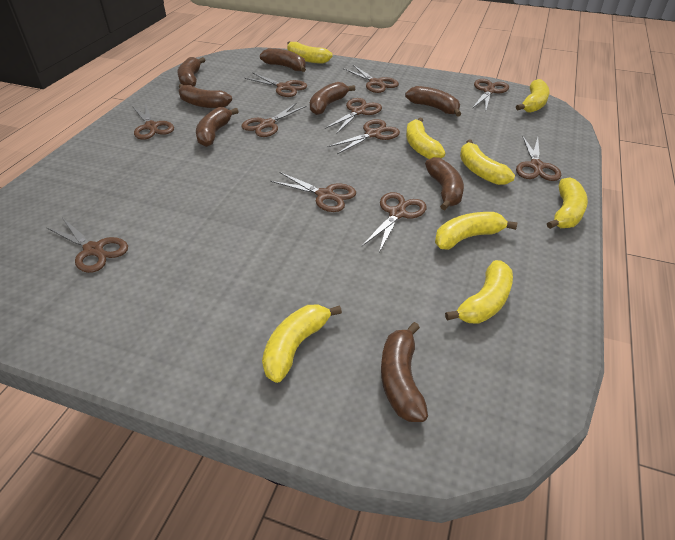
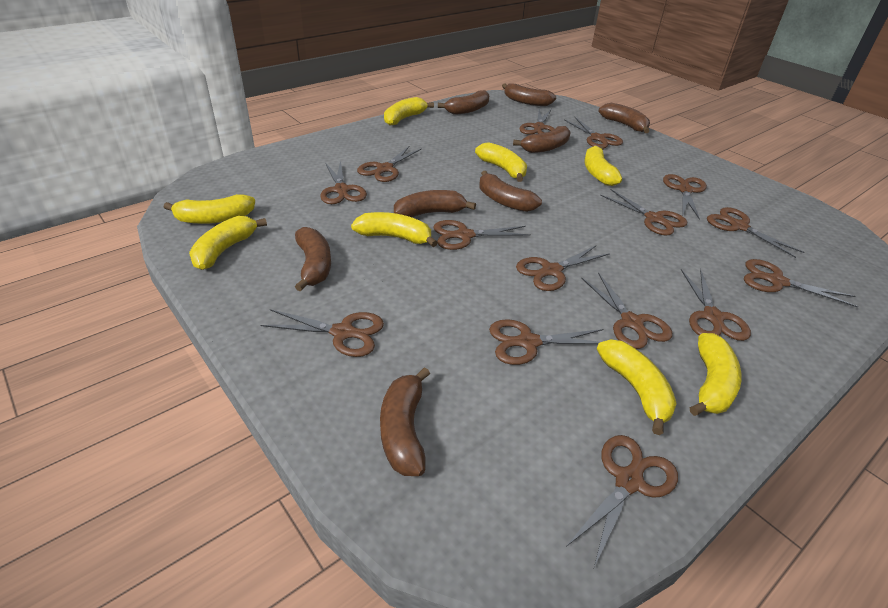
brown scissors: 11 -> 15

